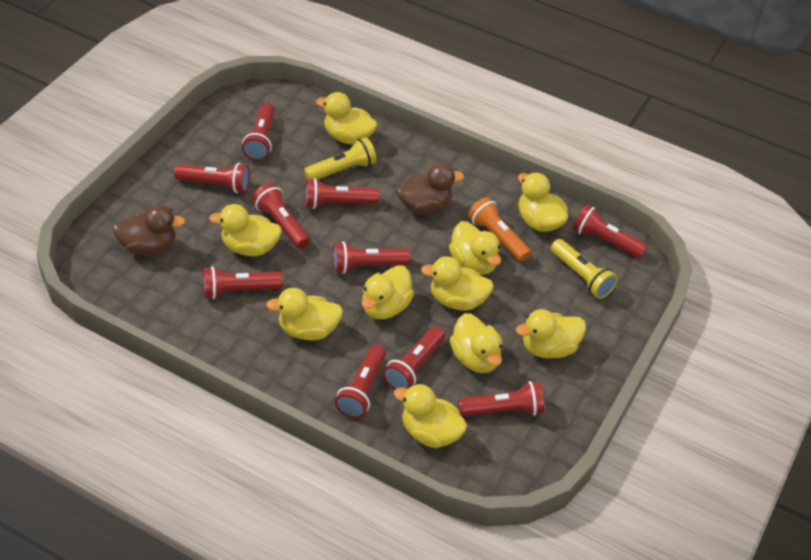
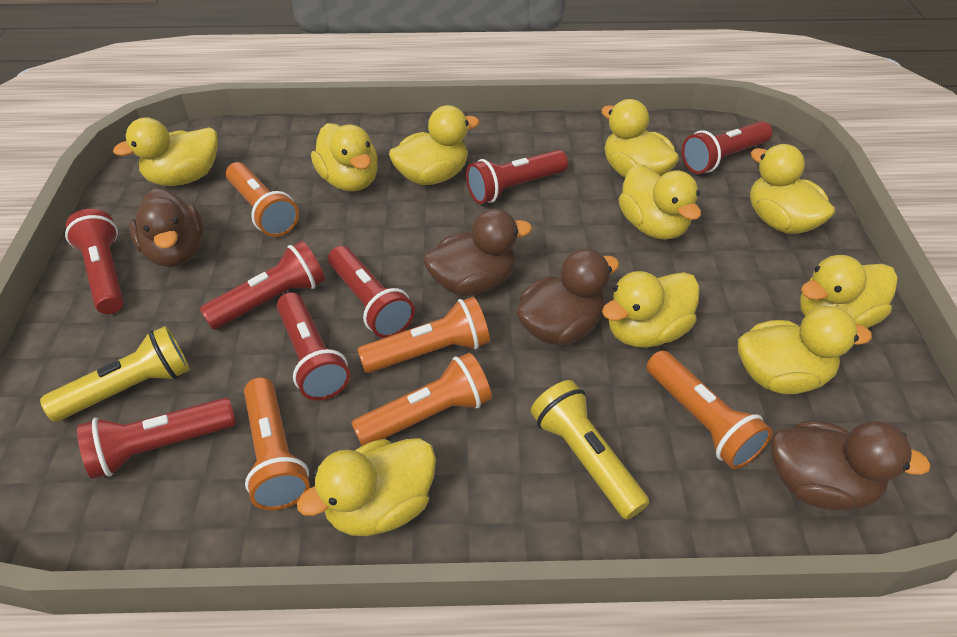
brown duck: 2 -> 4
orange flashlight: 1 -> 5
red flashlight: 10 -> 7

